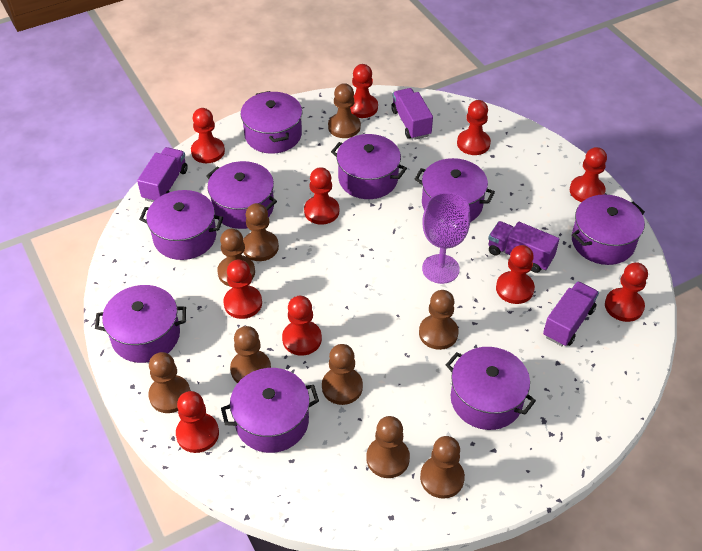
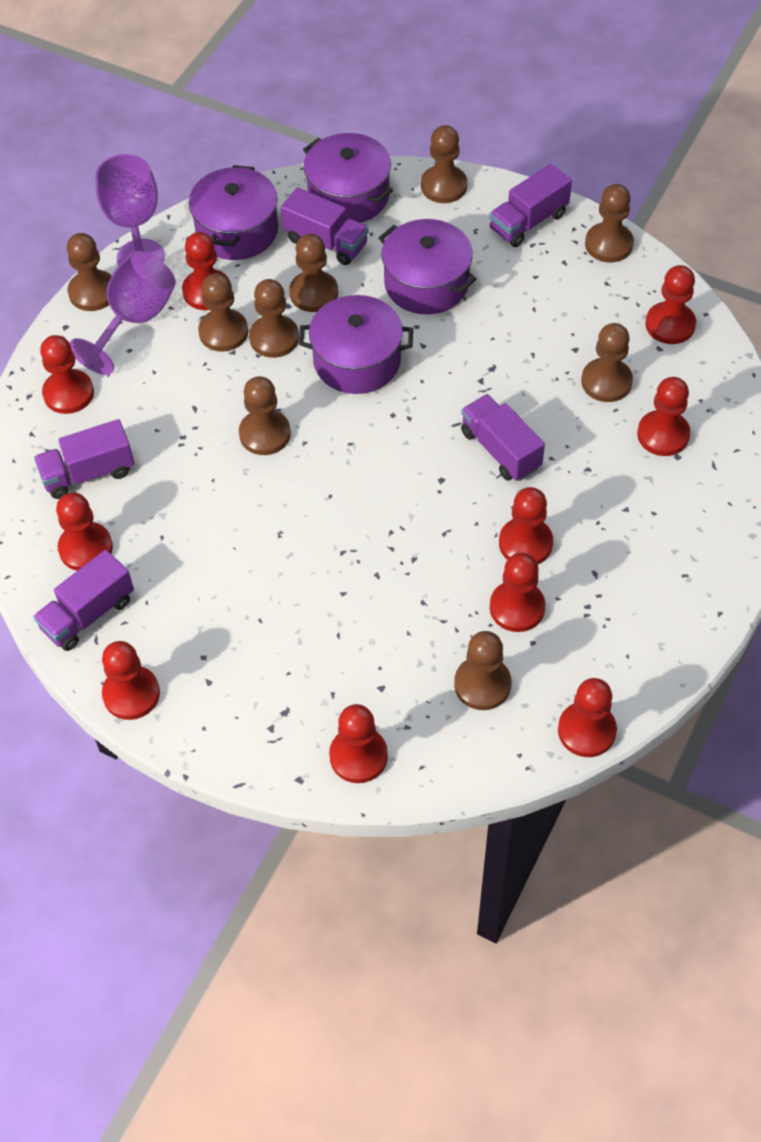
purple goblet: 1 -> 2
purple pot: 9 -> 4
purple truck: 4 -> 5

